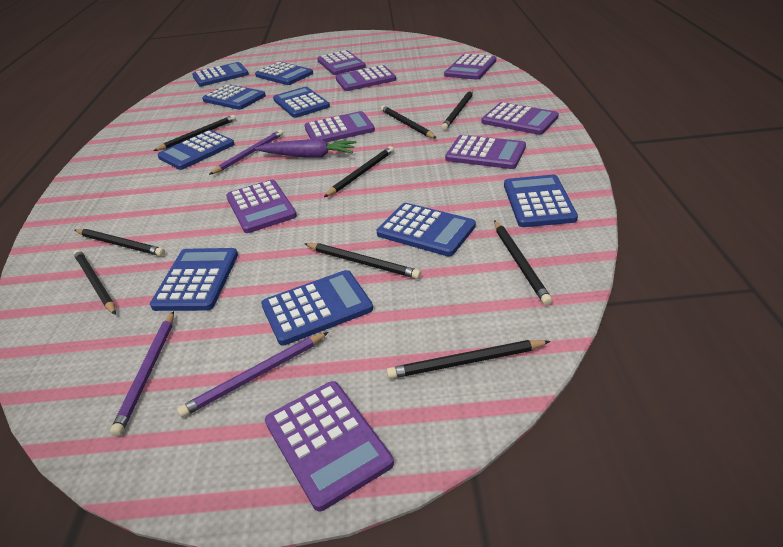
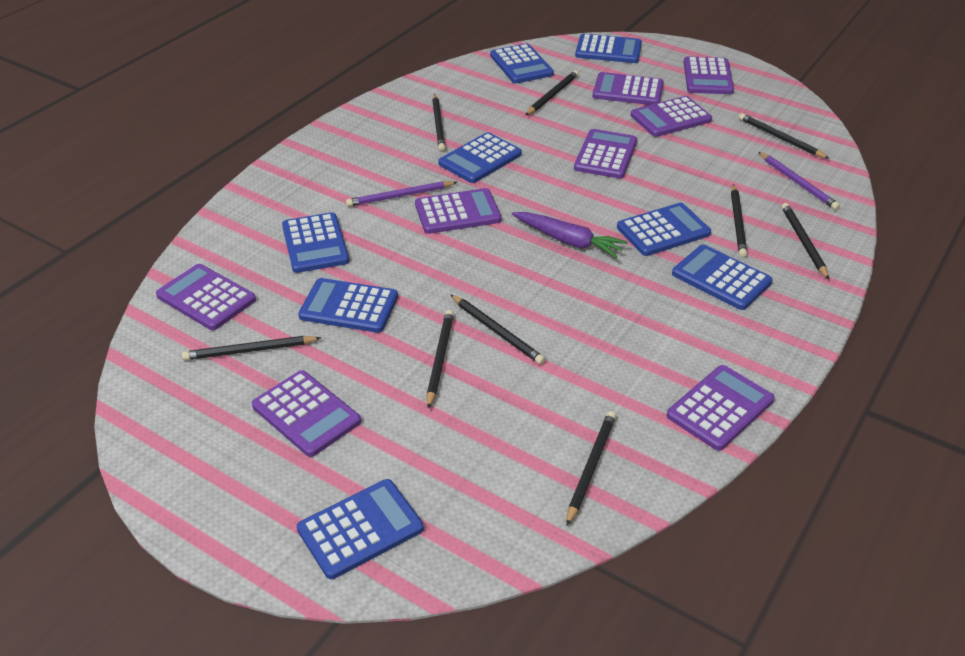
blue calculator: 9 -> 8
purple pencil: 3 -> 2

